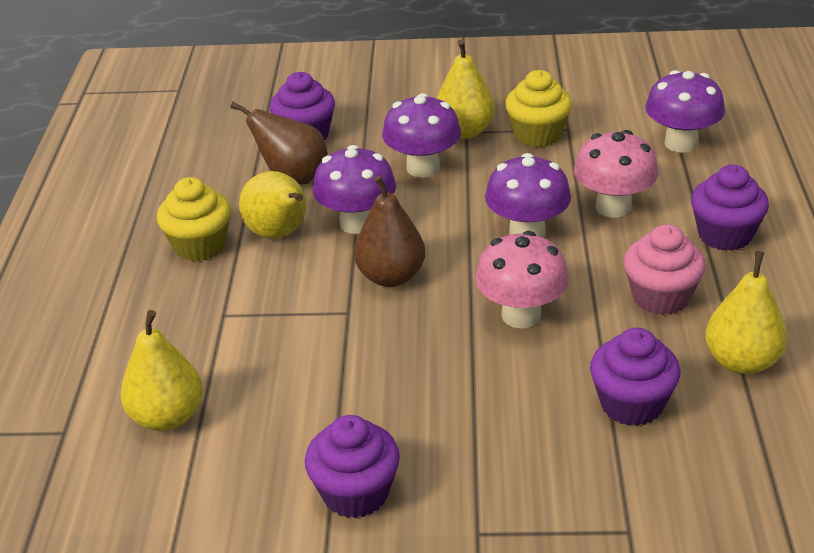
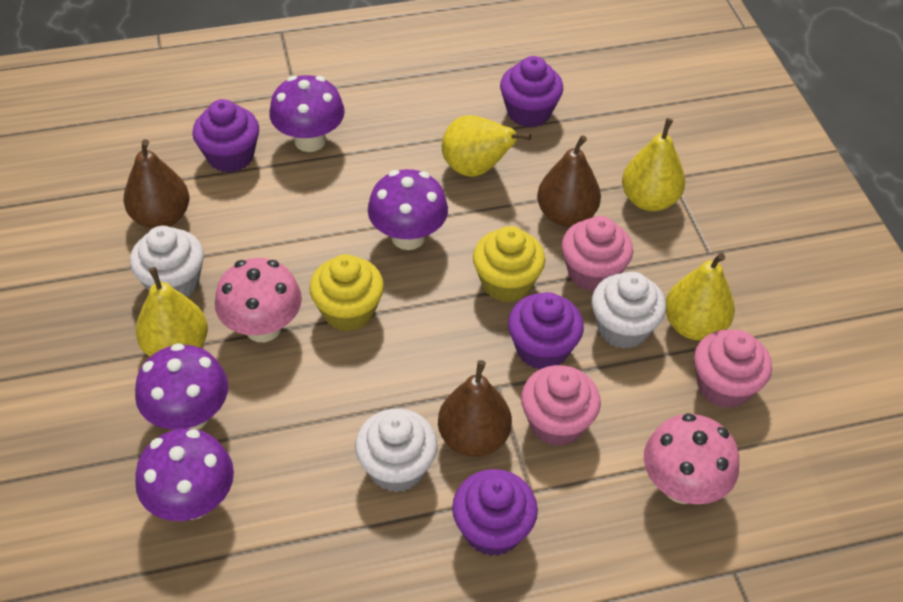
brown pear: 2 -> 3
pink cupcake: 1 -> 3
white cupcake: 0 -> 3

